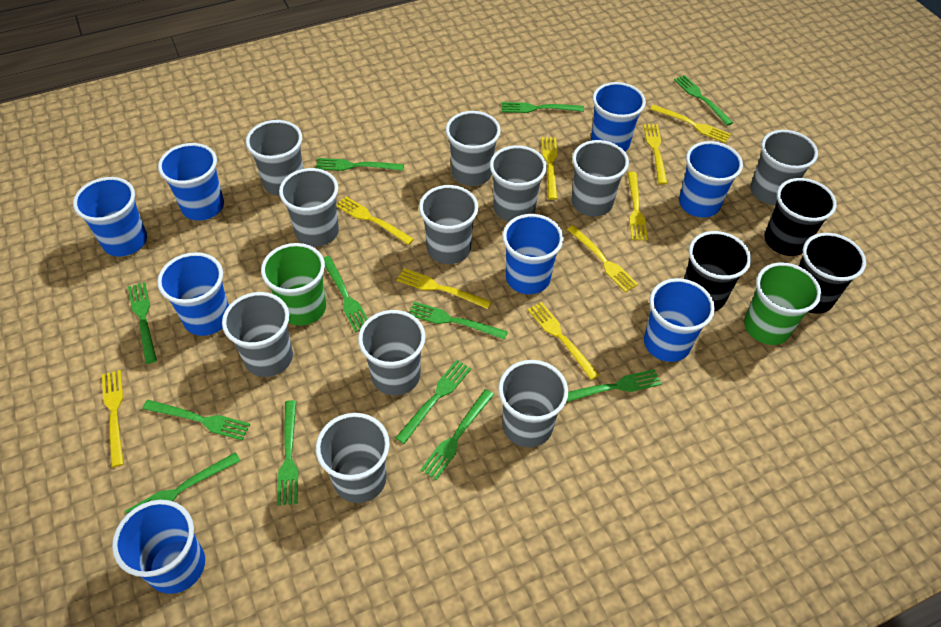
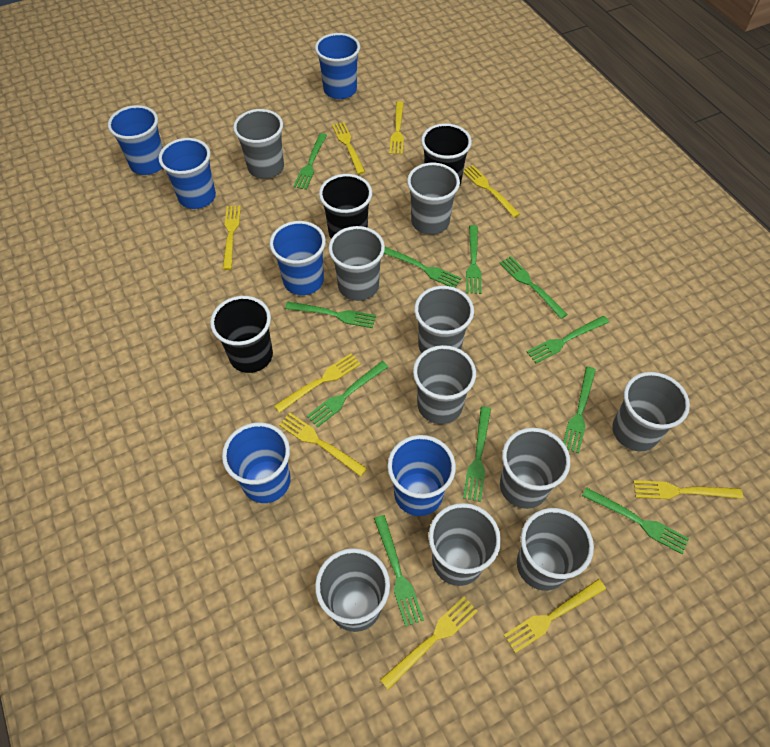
blue cup: 8 -> 6
green cup: 2 -> 0
green fork: 12 -> 11
grey cup: 11 -> 10

